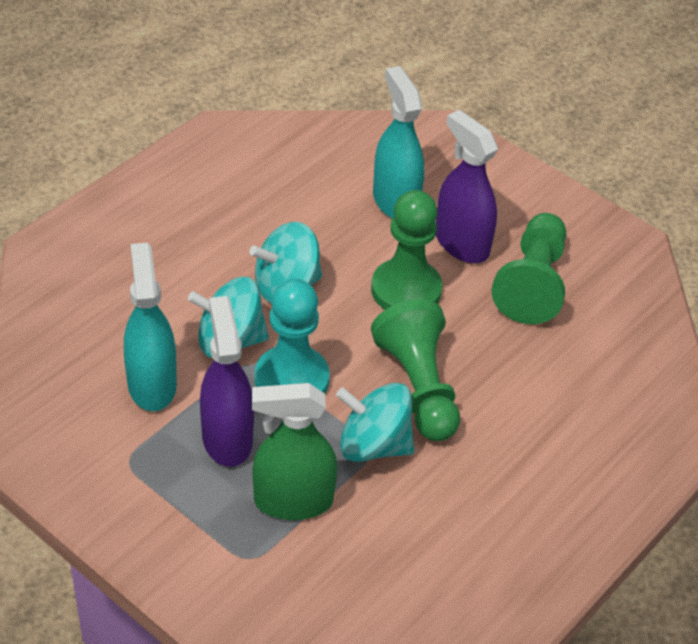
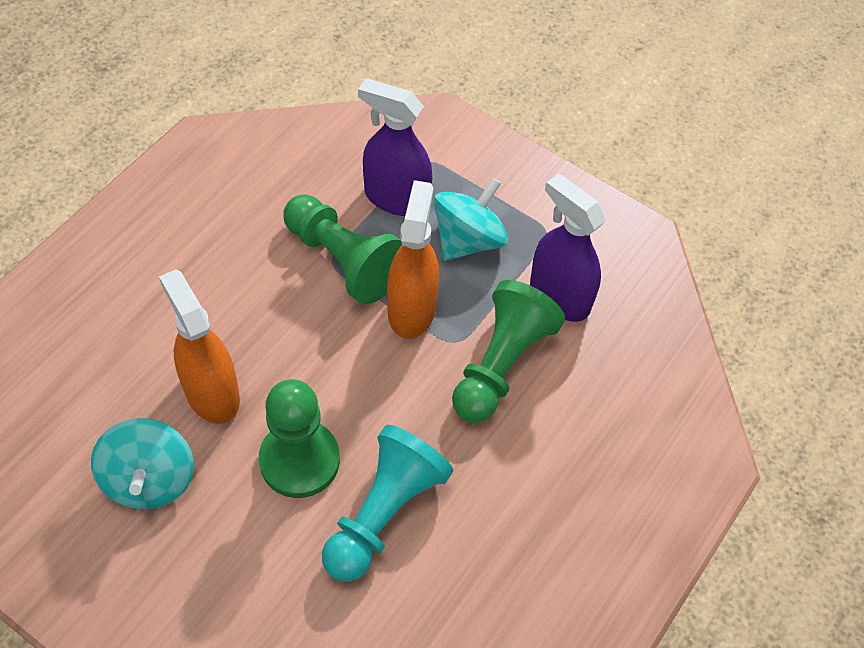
green spray bottle: 1 -> 0
orange spray bottle: 0 -> 2
turquoise spinning top: 3 -> 2
turquoise spray bottle: 2 -> 0

